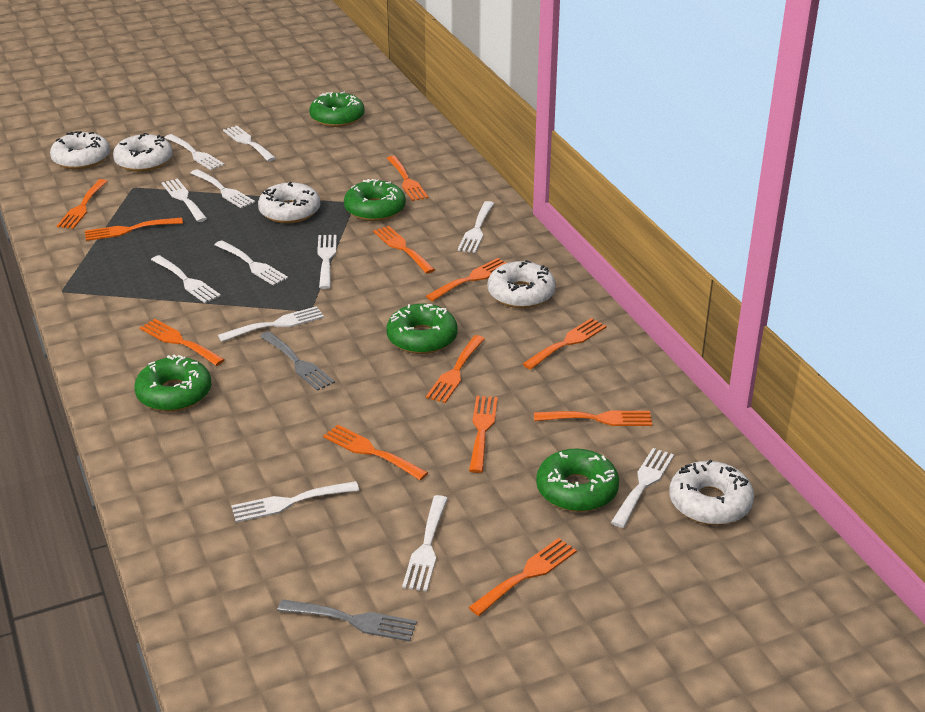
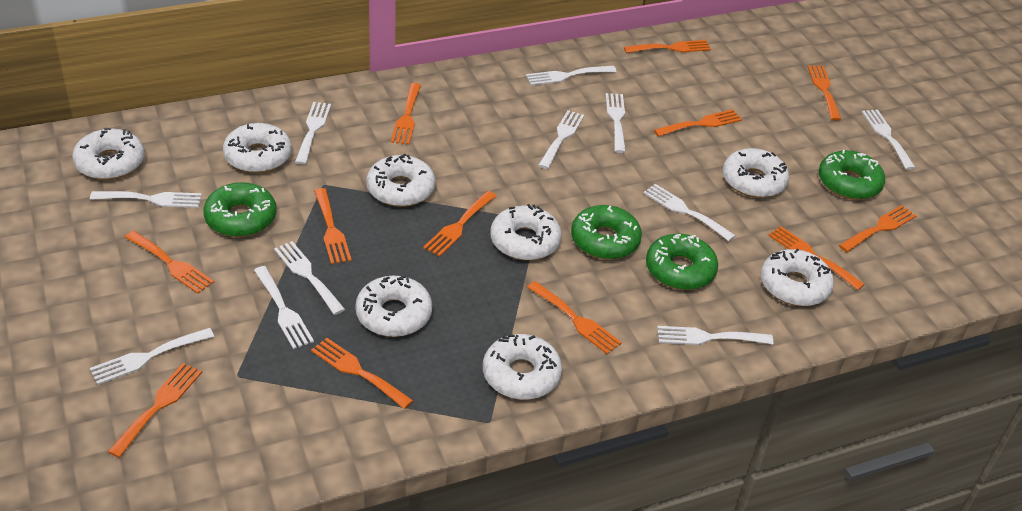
green donut: 5 -> 4
grey fork: 2 -> 0
white donut: 5 -> 8
white fork: 12 -> 11

